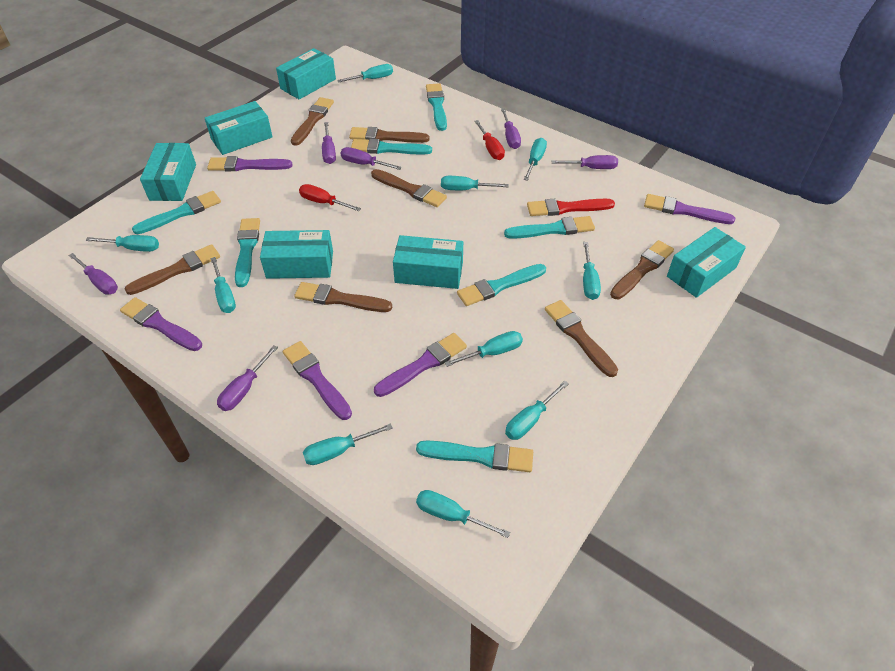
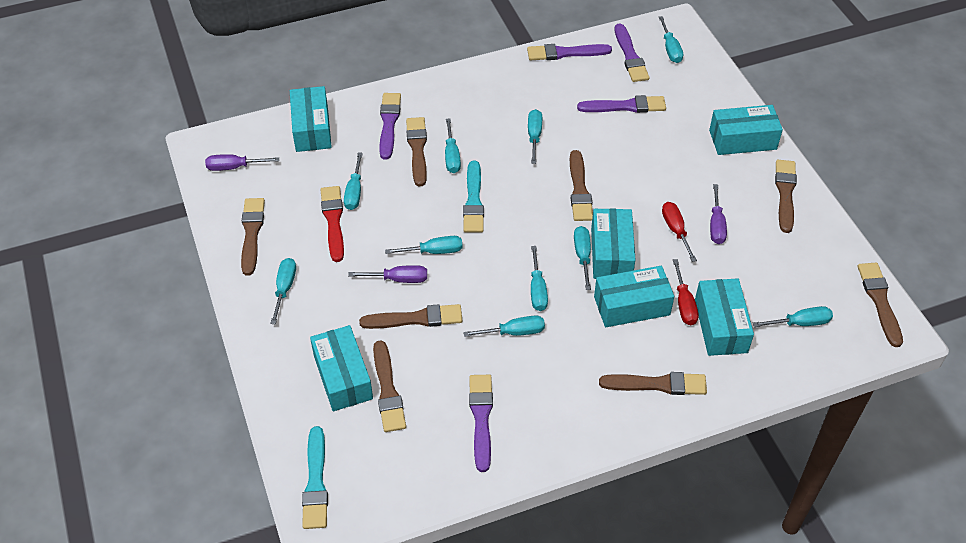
brown brush: 7 -> 8
purple screwdriver: 6 -> 3
turquoise brush: 7 -> 2

